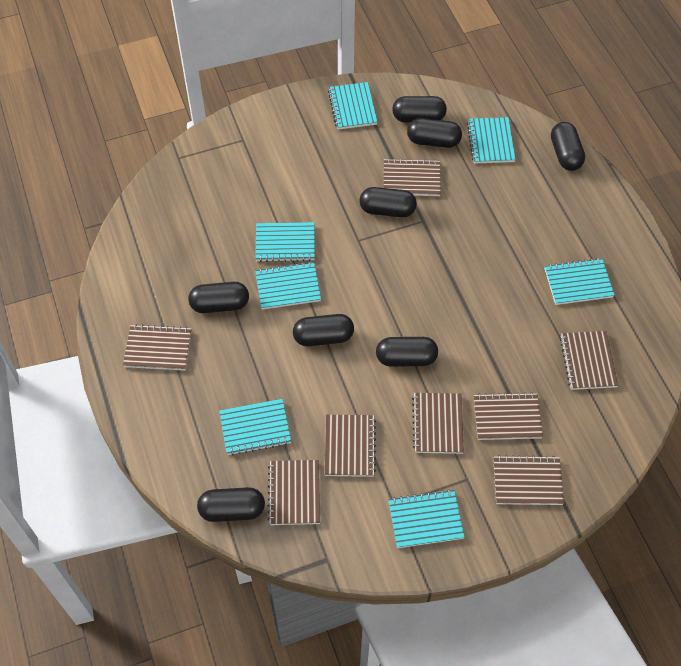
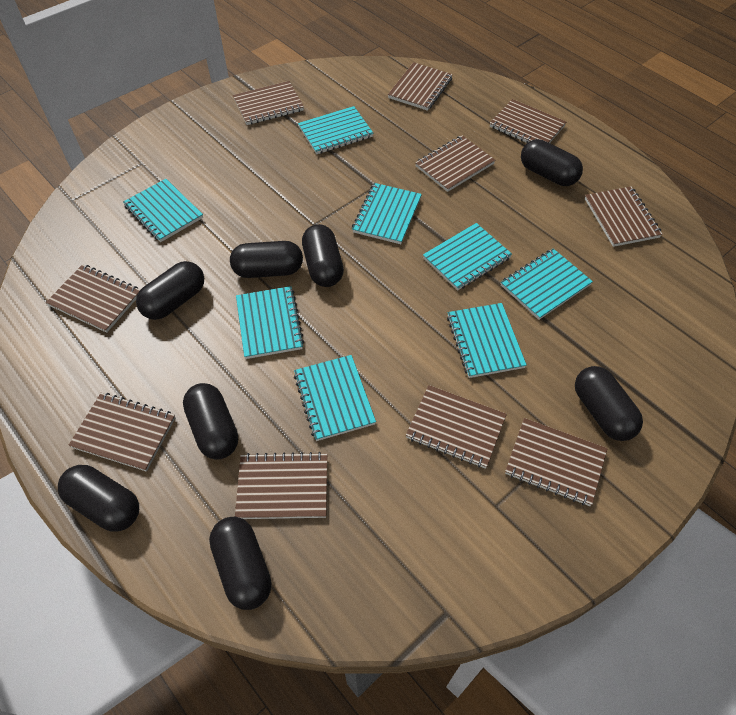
brown notebook: 8 -> 10
turquoise notebook: 7 -> 8

